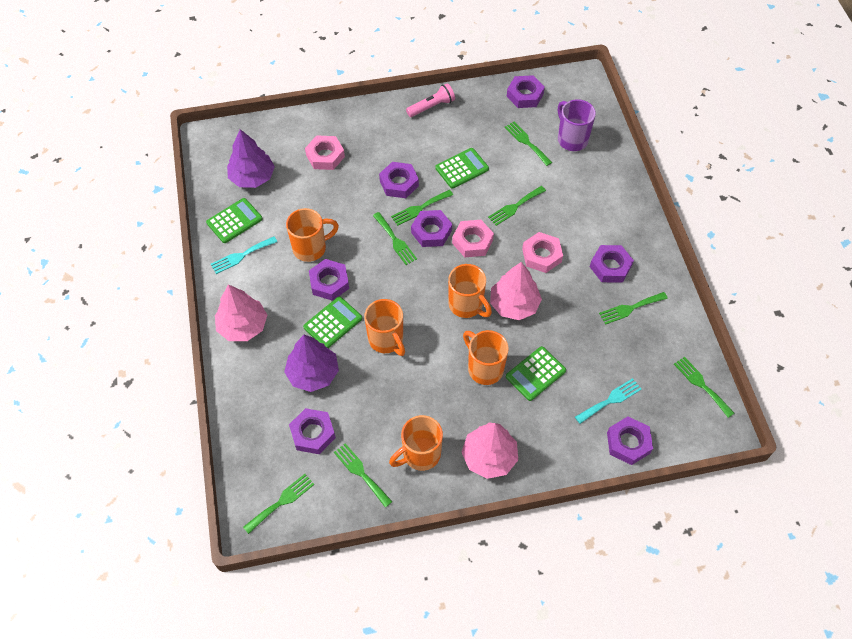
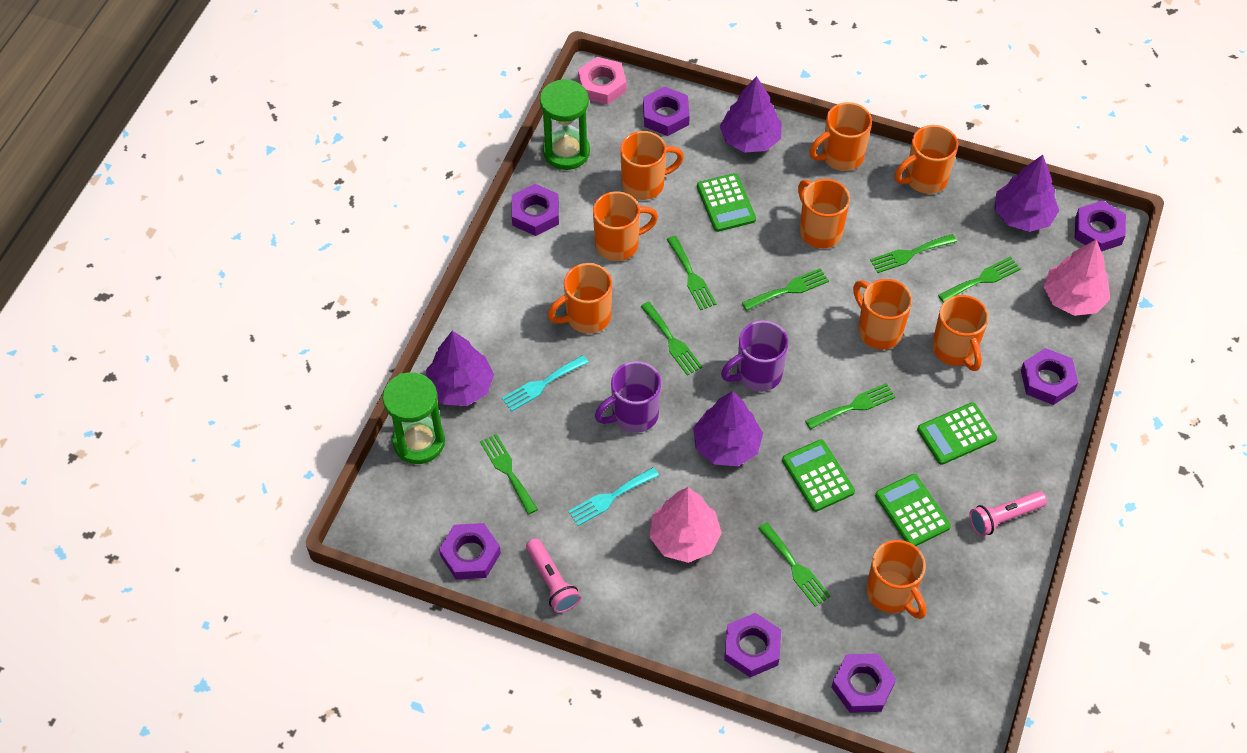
green hourglass: 0 -> 2
orange mug: 5 -> 9
pink flashlight: 1 -> 2
pink nut: 3 -> 1
pink tree: 3 -> 2
purple mug: 1 -> 2
purple tree: 2 -> 4

